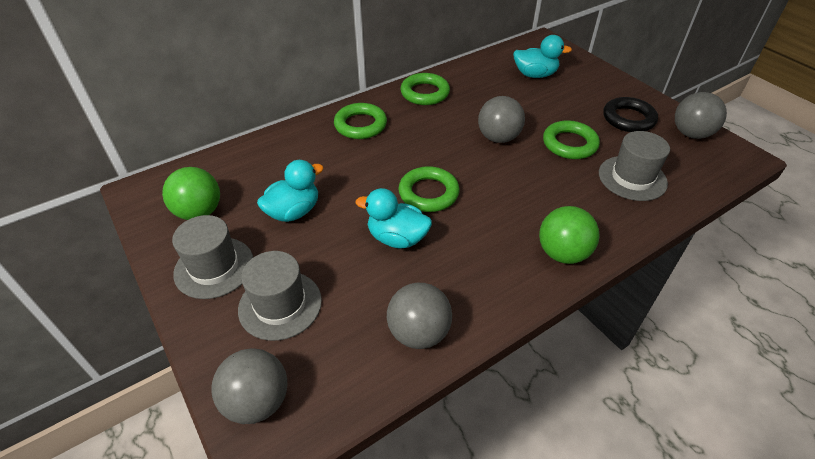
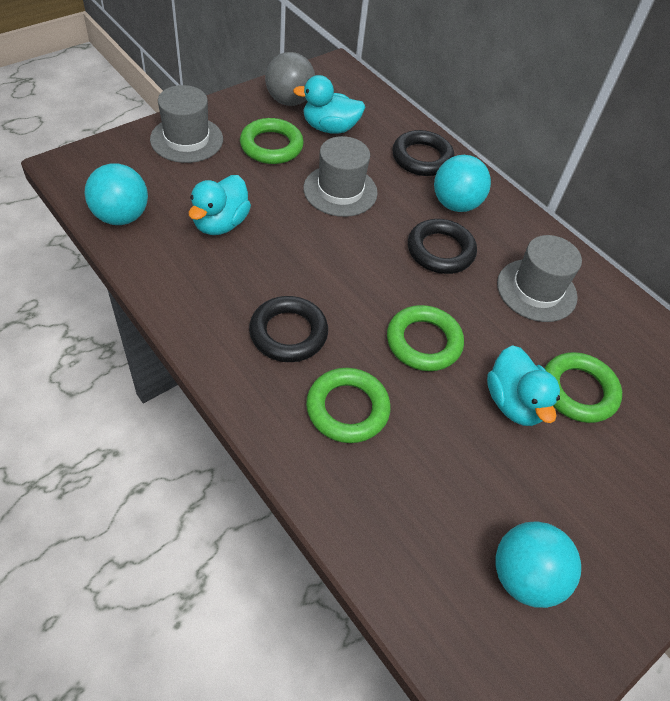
black ring: 1 -> 3
green ball: 2 -> 0
grey ball: 4 -> 1
turquoise ball: 0 -> 3

